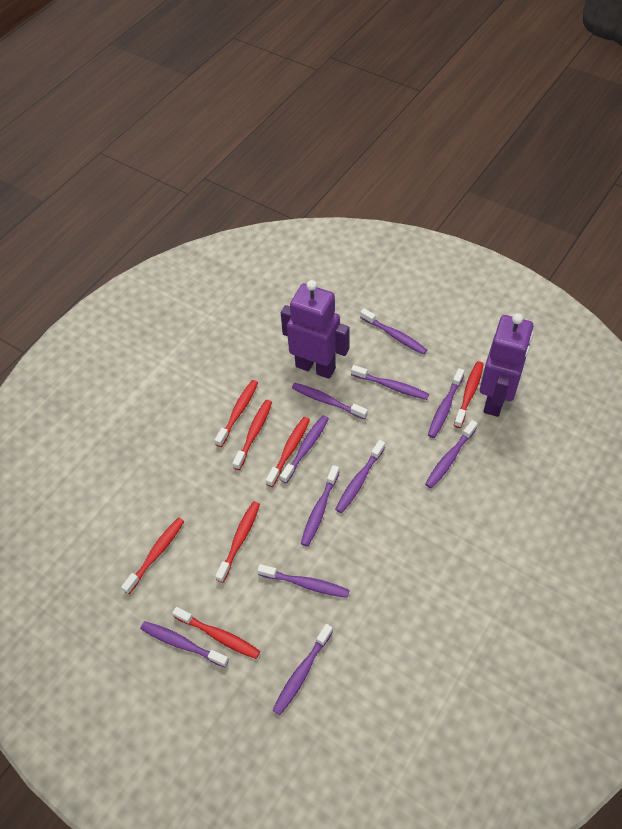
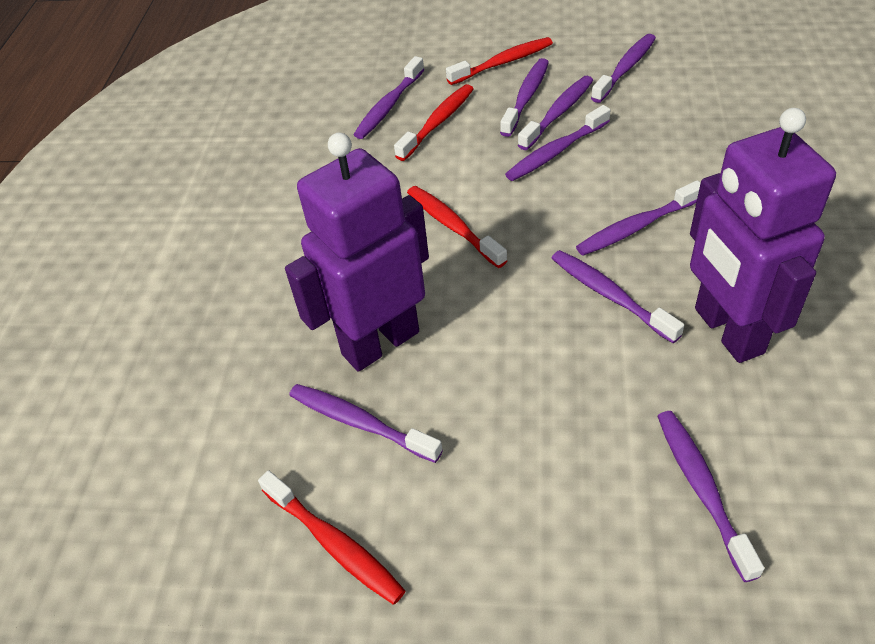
purple toothbrush: 11 -> 9
red toothbrush: 7 -> 4

